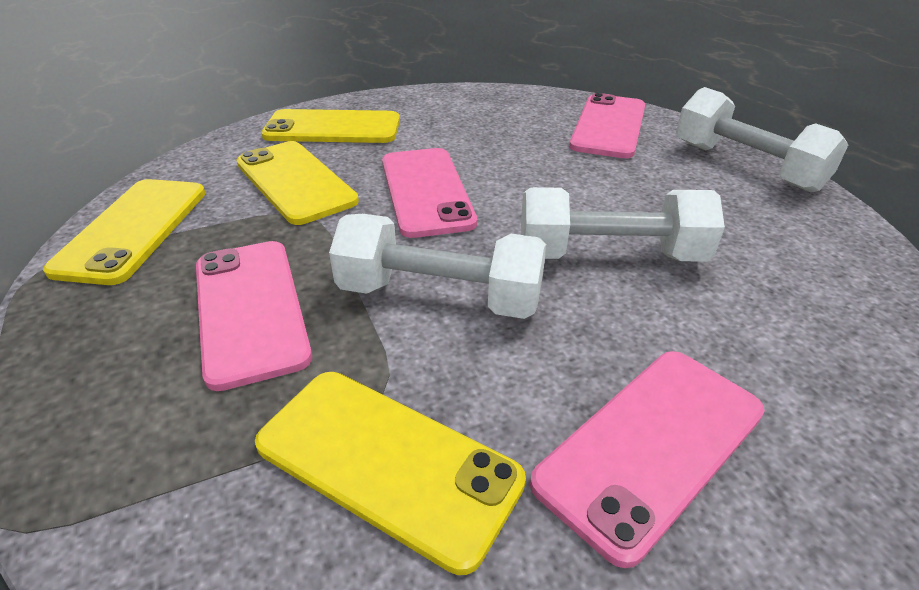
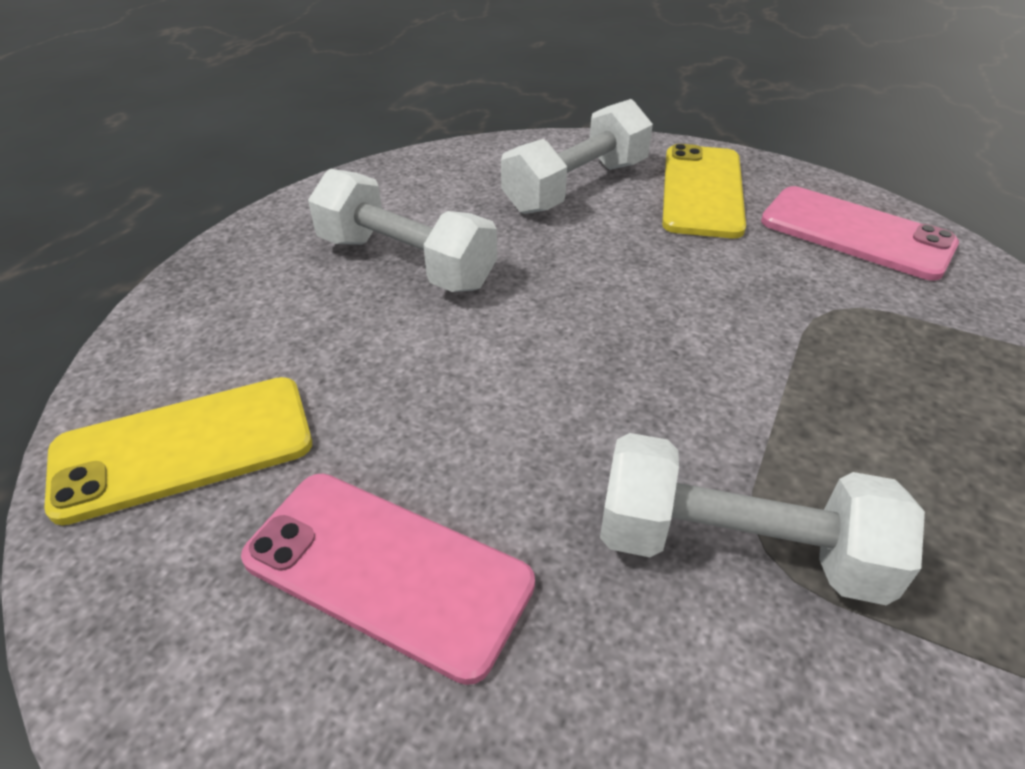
pink phone: 4 -> 2
yellow phone: 4 -> 2

